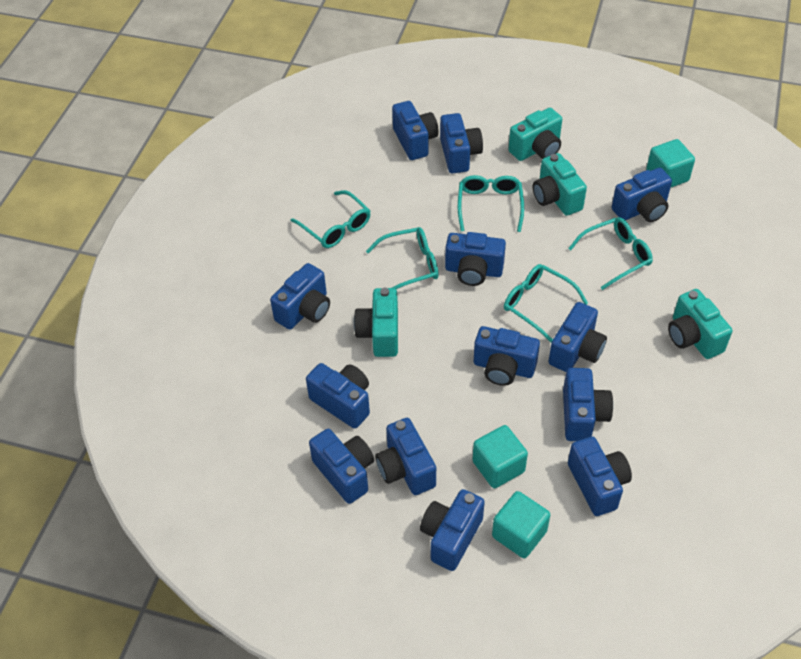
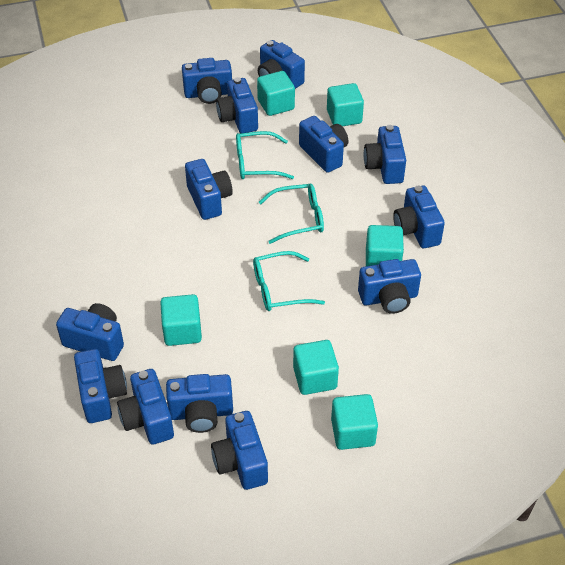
turquoise camera: 4 -> 0
turquoise cube: 3 -> 6
turquoise glasses: 5 -> 3

